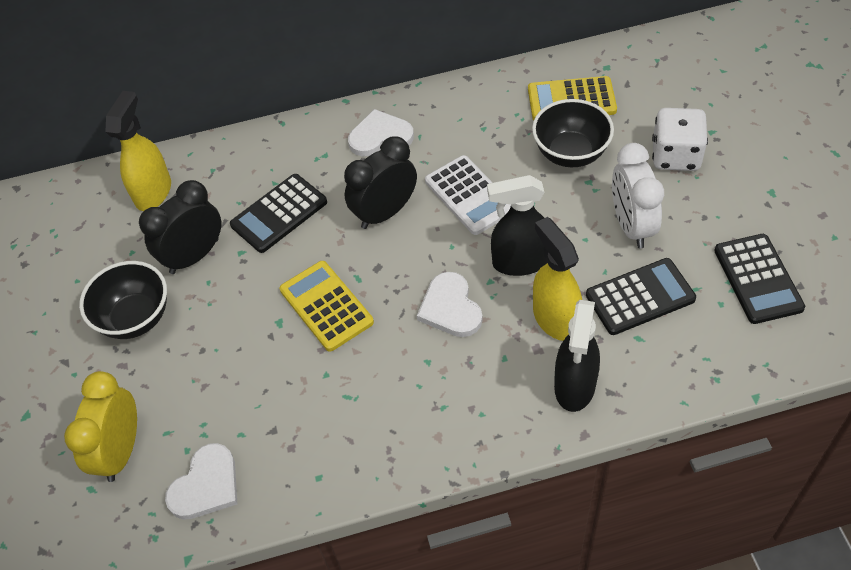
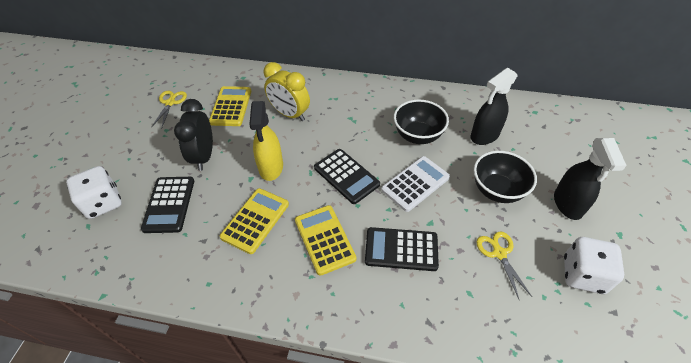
black clock: 2 -> 1
white clock: 1 -> 0
white dice: 1 -> 2
white heart: 3 -> 0
yellow calculator: 2 -> 3
yellow scissors: 0 -> 2
yellow spray bottle: 2 -> 1

